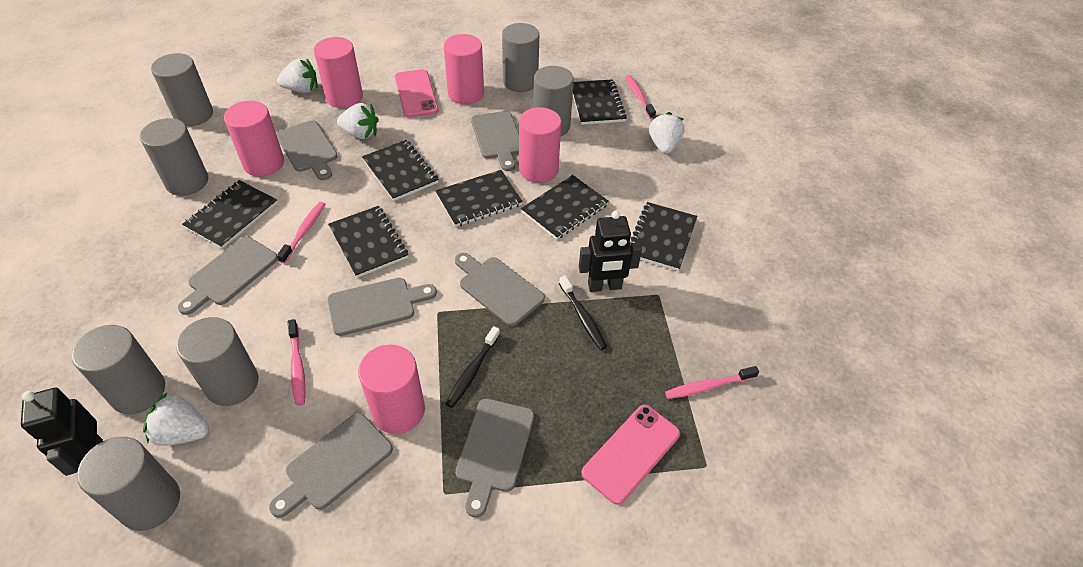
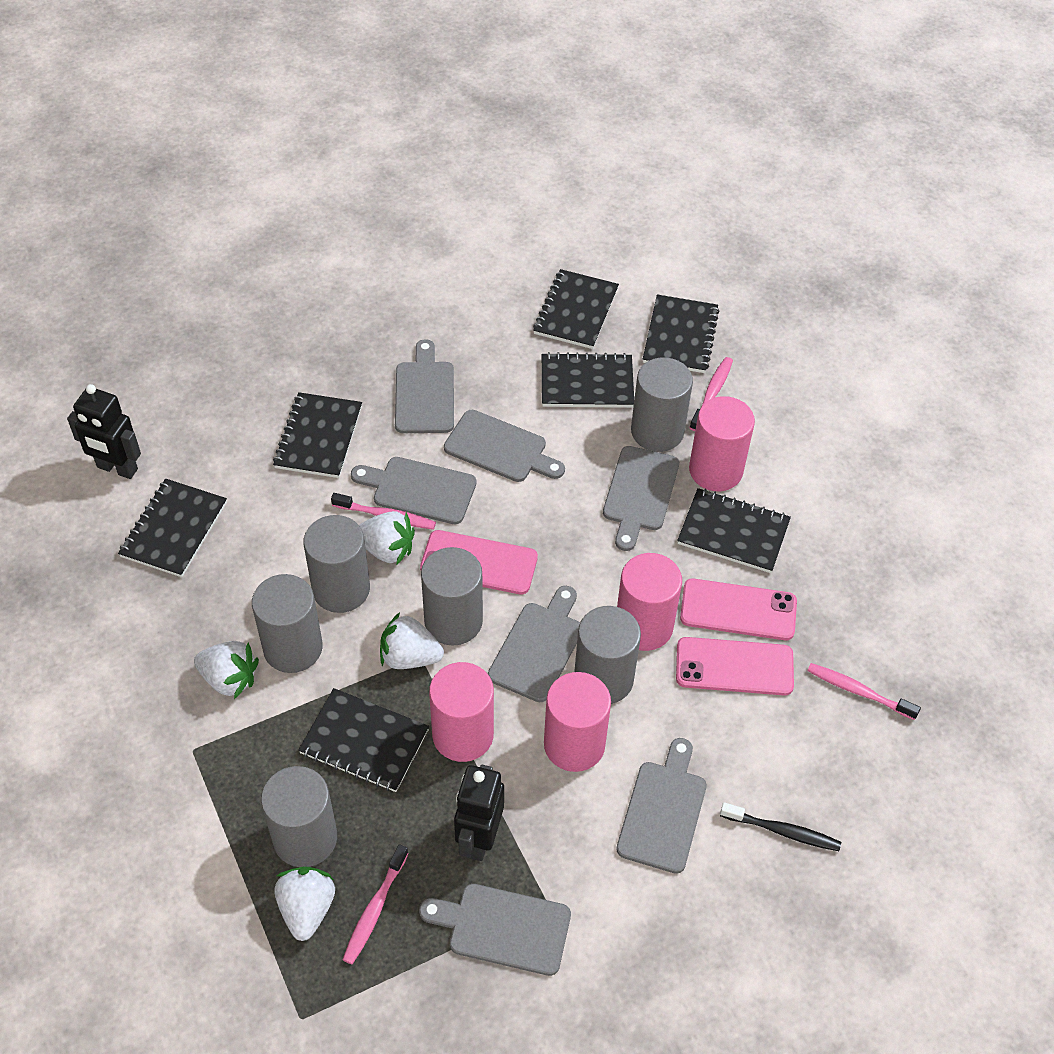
black toothbrush: 2 -> 1
grey cylinder: 7 -> 6
pink cylinder: 5 -> 4
pink phone: 2 -> 3

